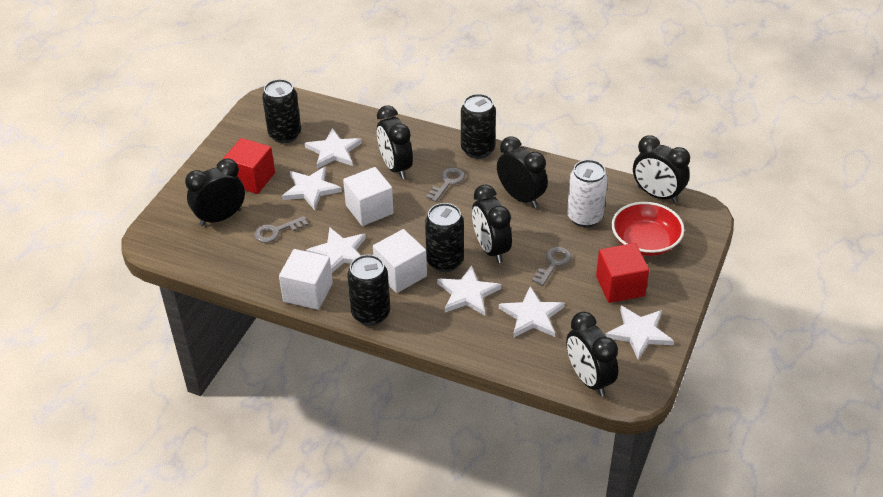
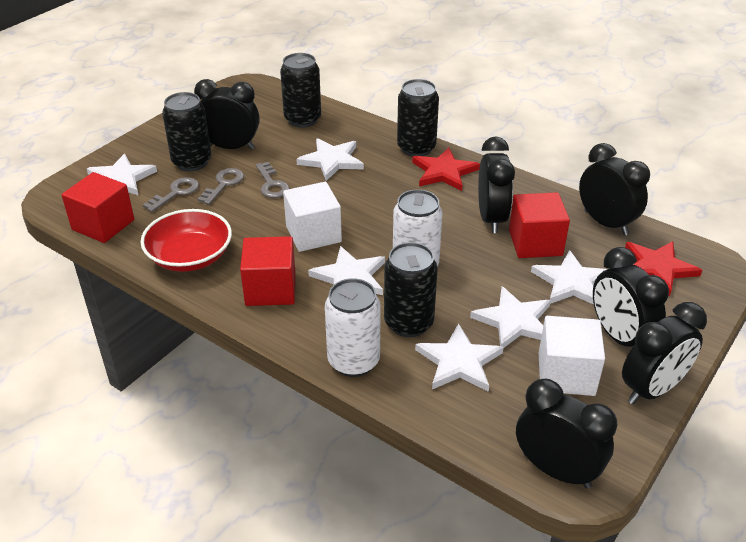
red cube: 2 -> 3
red star: 0 -> 2
white can: 1 -> 2
white cube: 3 -> 2

